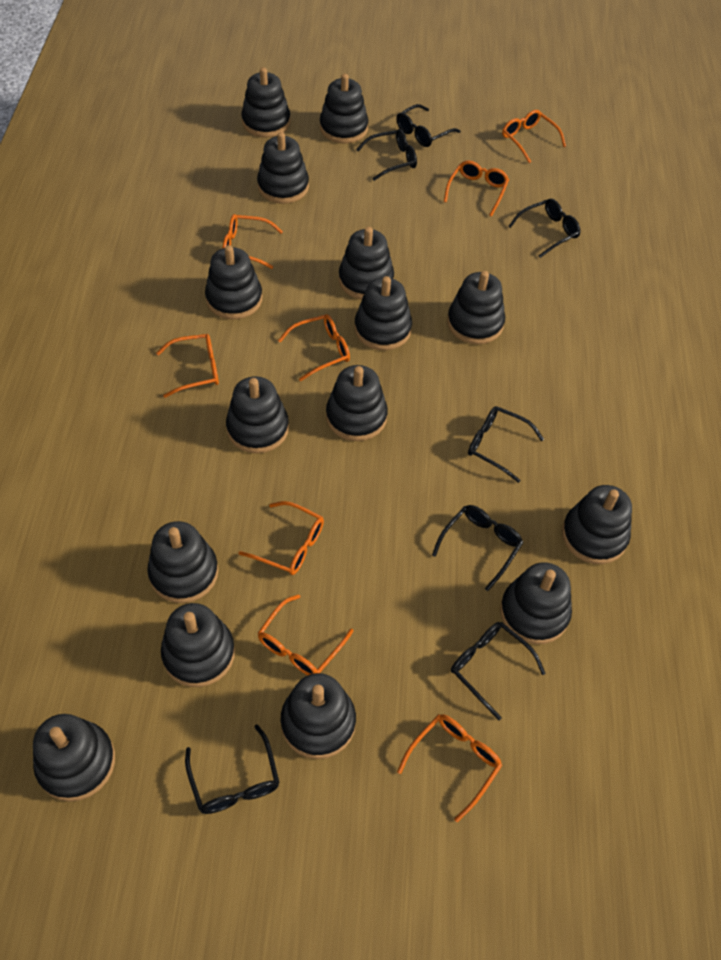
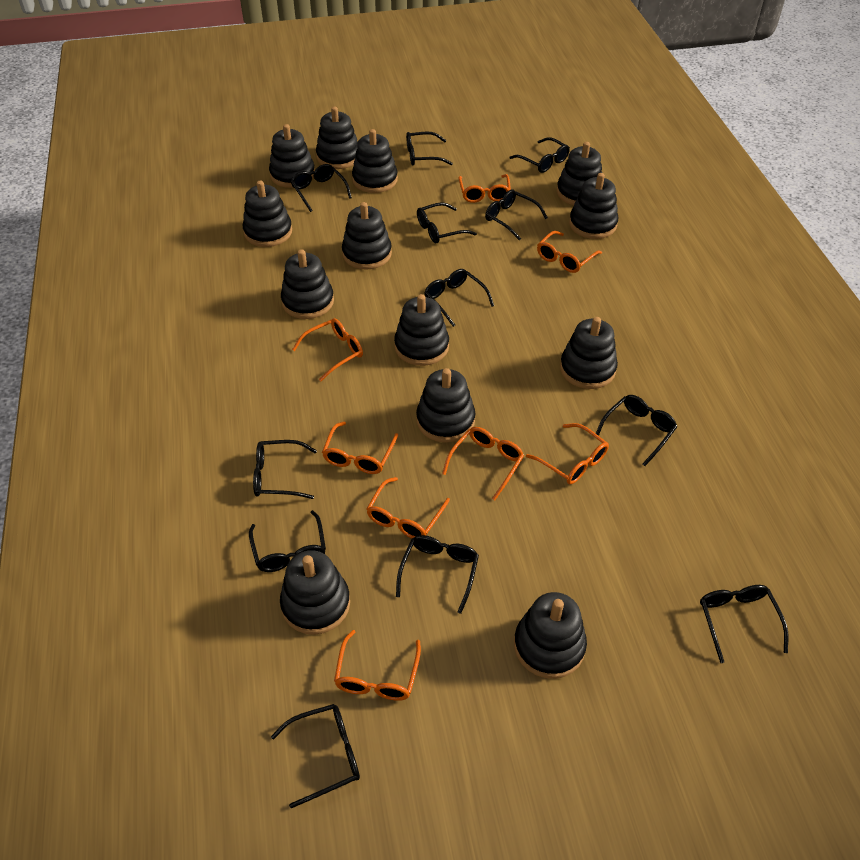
black glasses: 7 -> 12
black stacking toy: 15 -> 13

